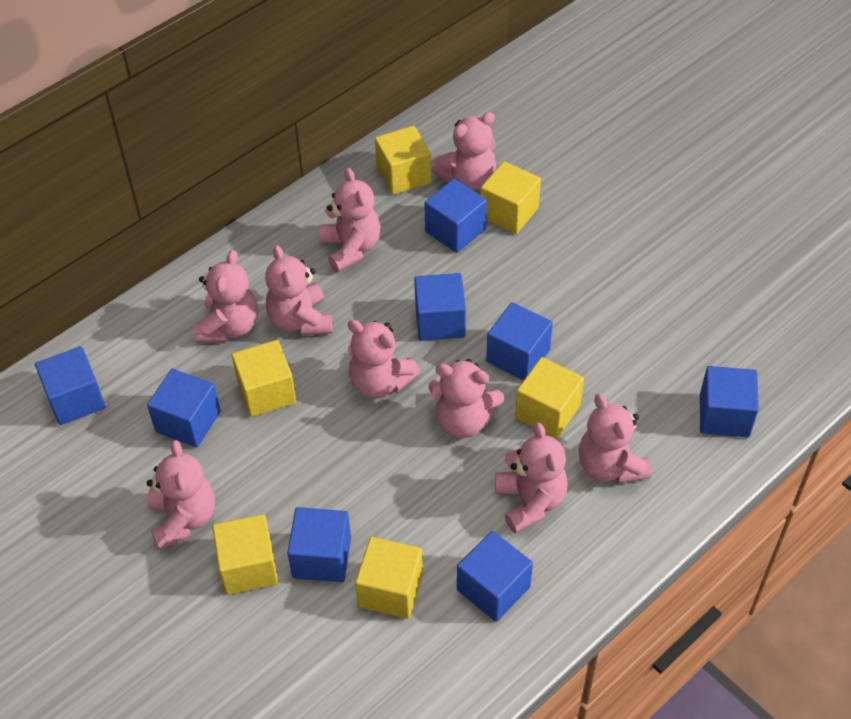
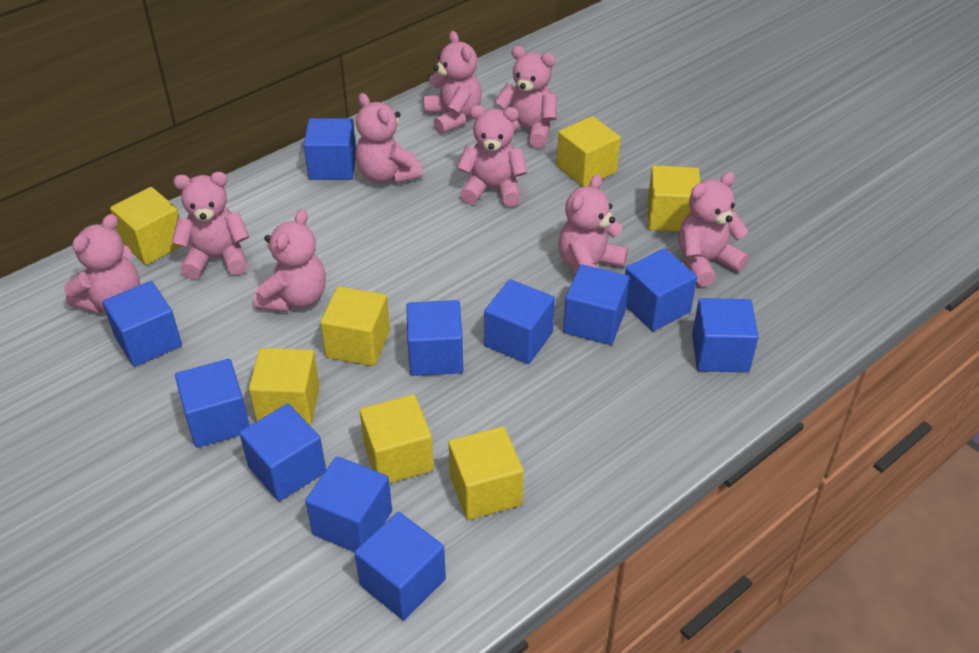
blue cube: 8 -> 11
yellow cube: 6 -> 7

